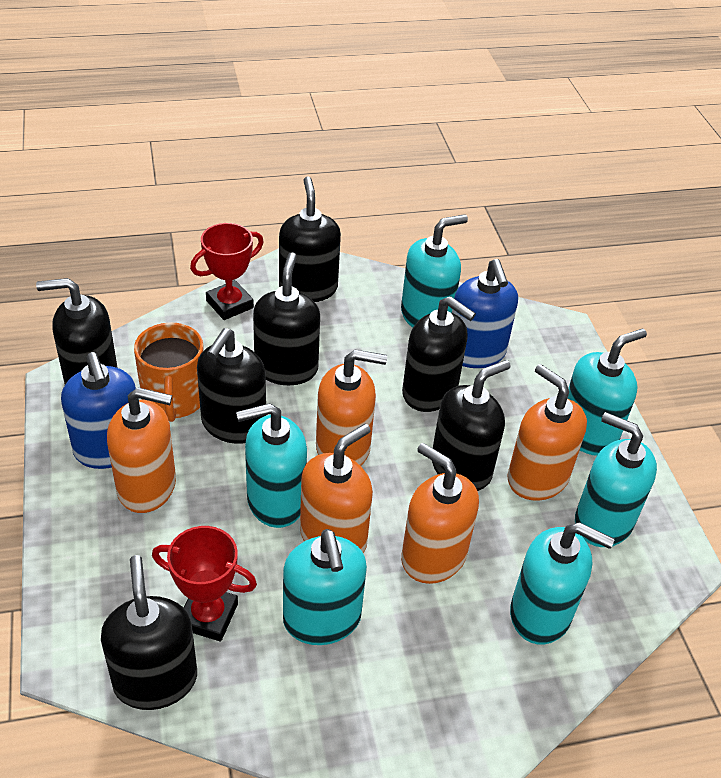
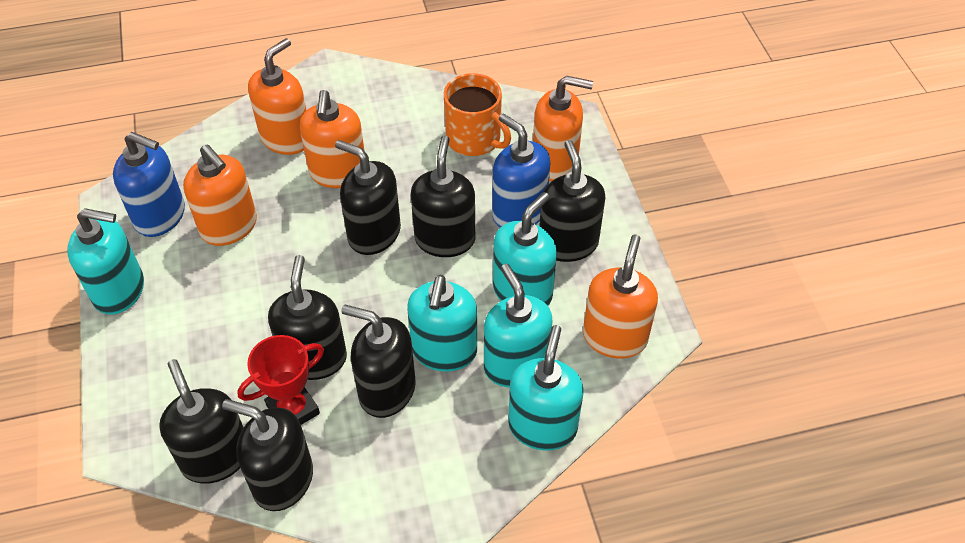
red trophy: 2 -> 1
turquoise soap dispenser: 6 -> 5

